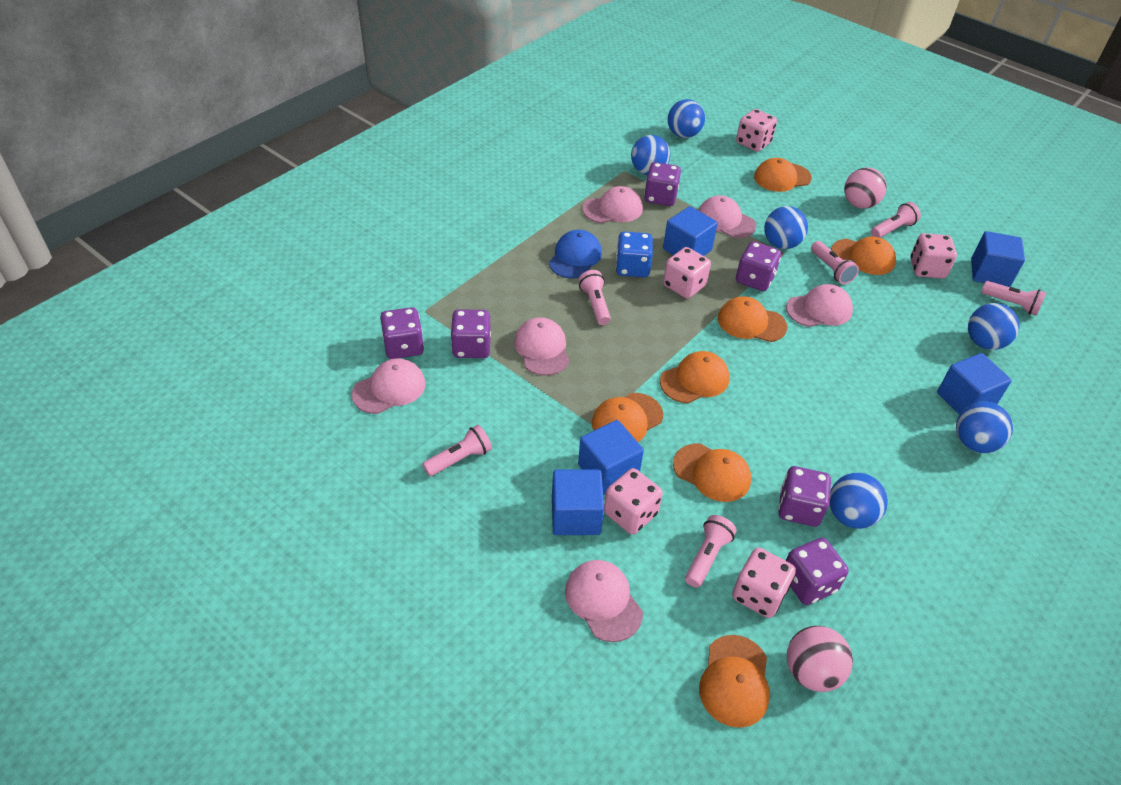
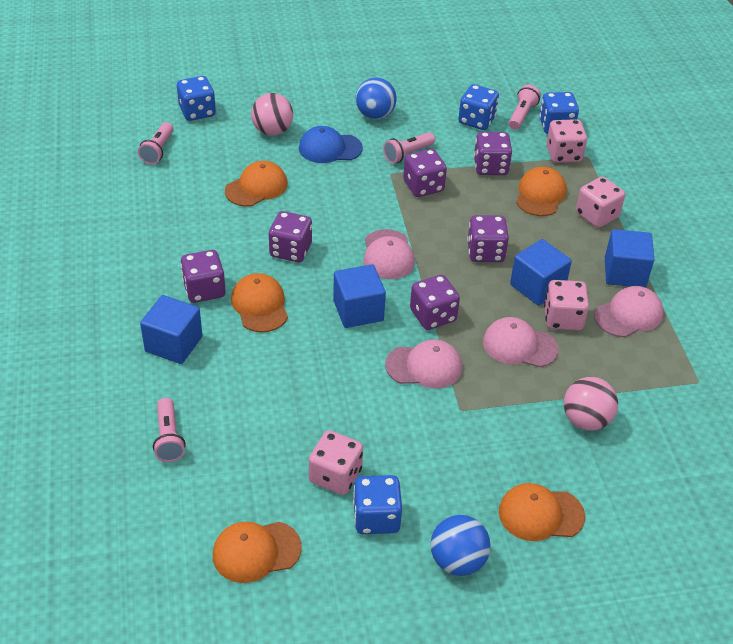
blue ball: 6 -> 2
blue cube: 5 -> 4
blue dice: 1 -> 4
orange cap: 7 -> 5
pink cap: 6 -> 4
pink dice: 5 -> 4
pink flashlight: 6 -> 4

